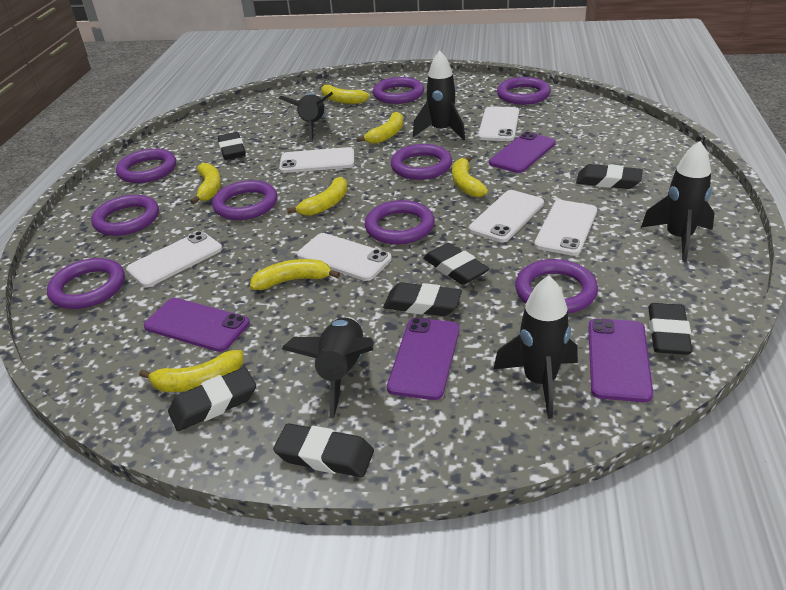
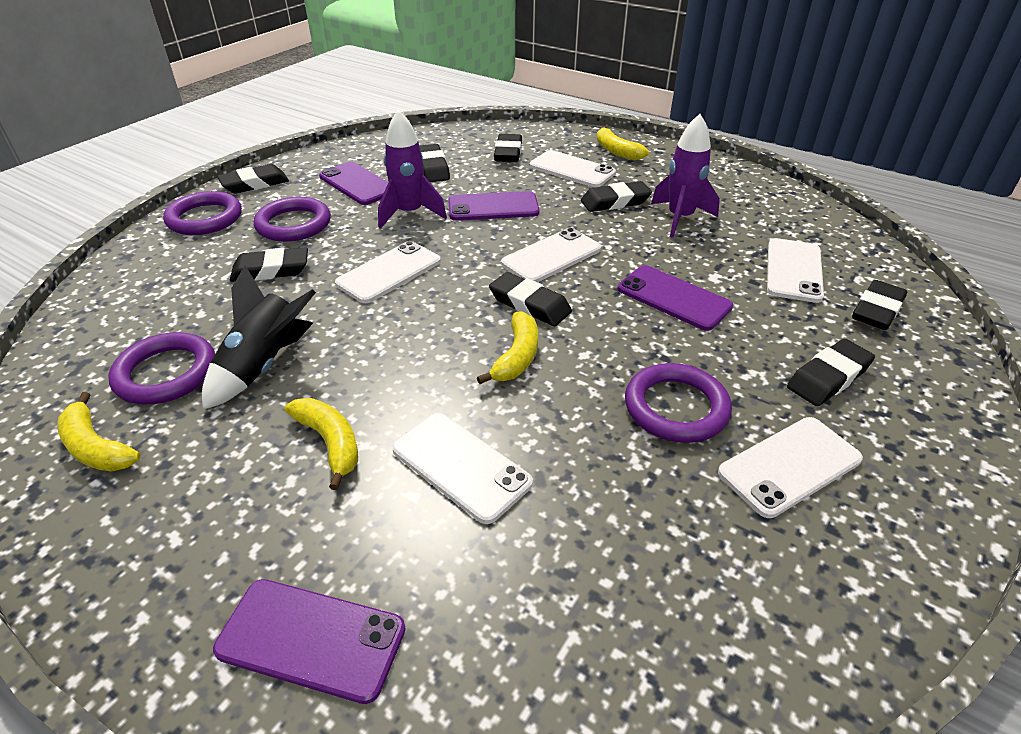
black eraser: 7 -> 8
black rocket: 5 -> 1
purple ring: 9 -> 4
purple rocket: 0 -> 2
yellow banana: 7 -> 4

